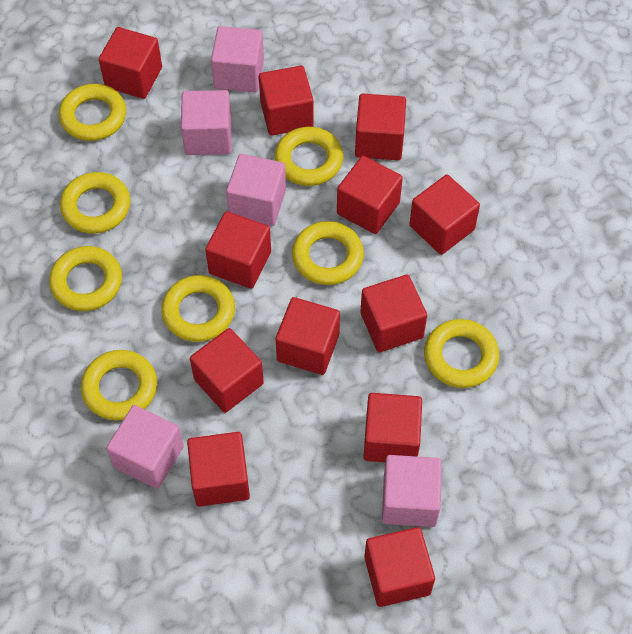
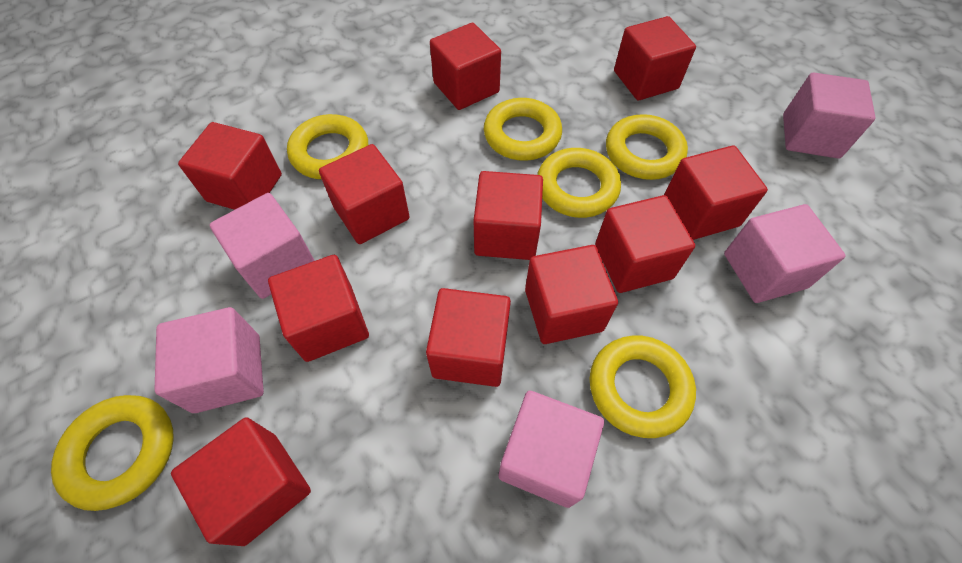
red cube: 12 -> 11
yellow ring: 8 -> 6

